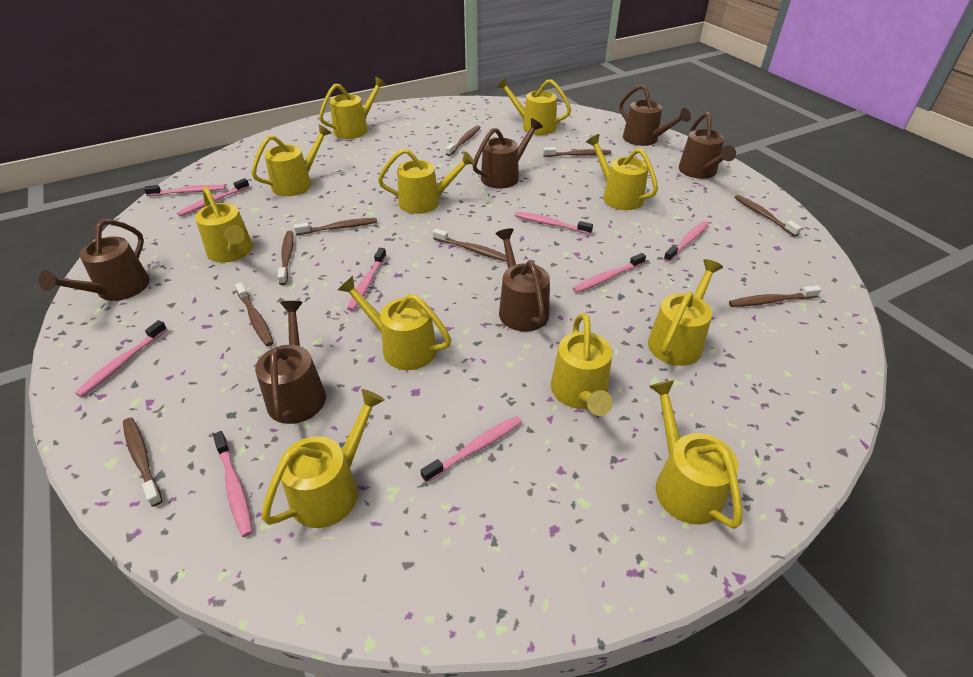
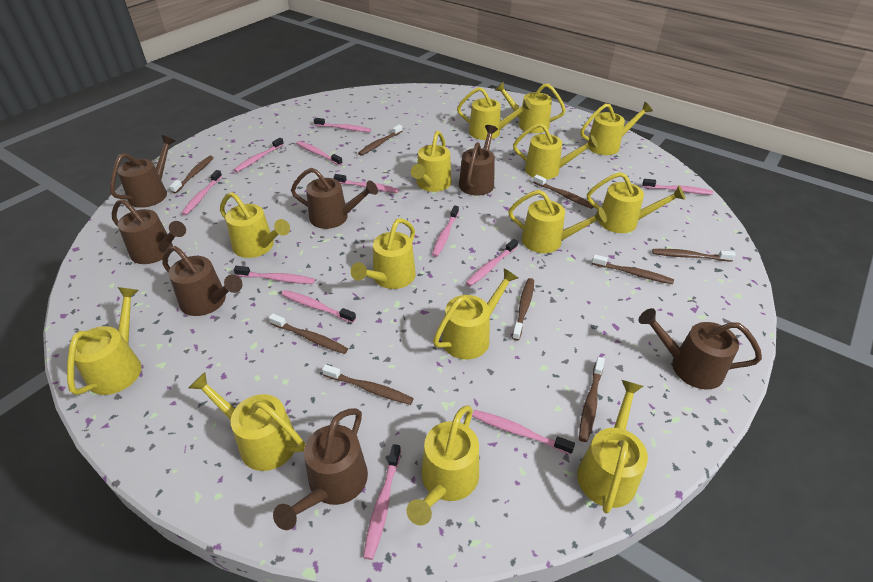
brown watering can: 6 -> 7
pink toothbrush: 9 -> 12
yellow watering can: 11 -> 14

